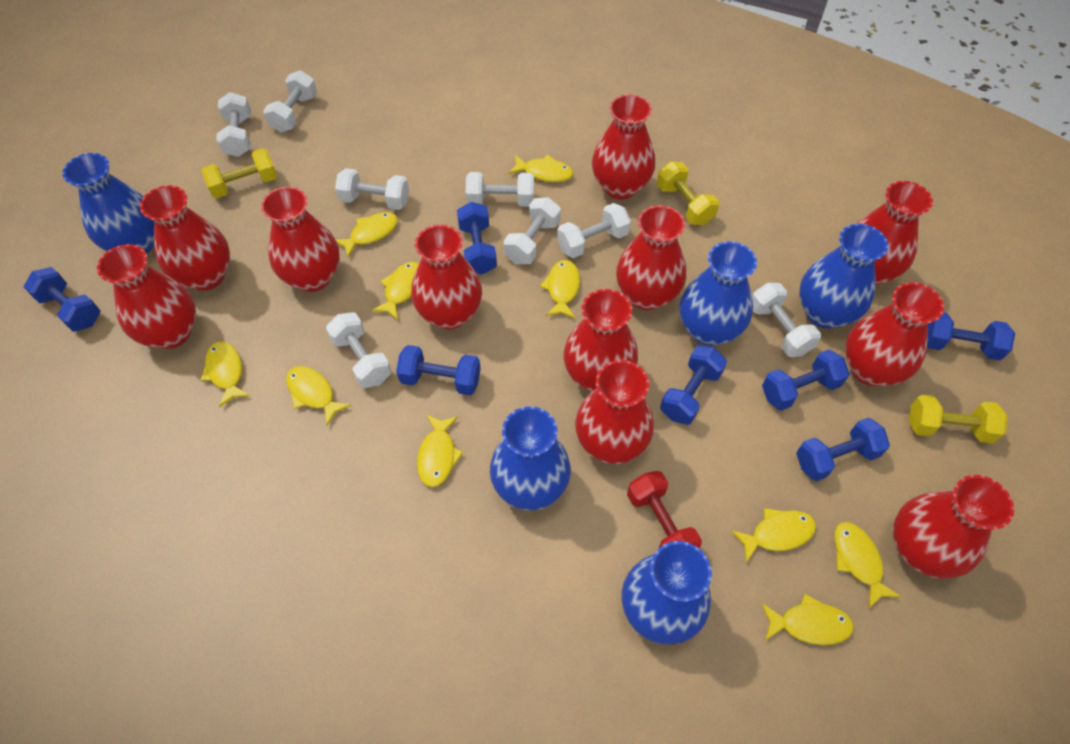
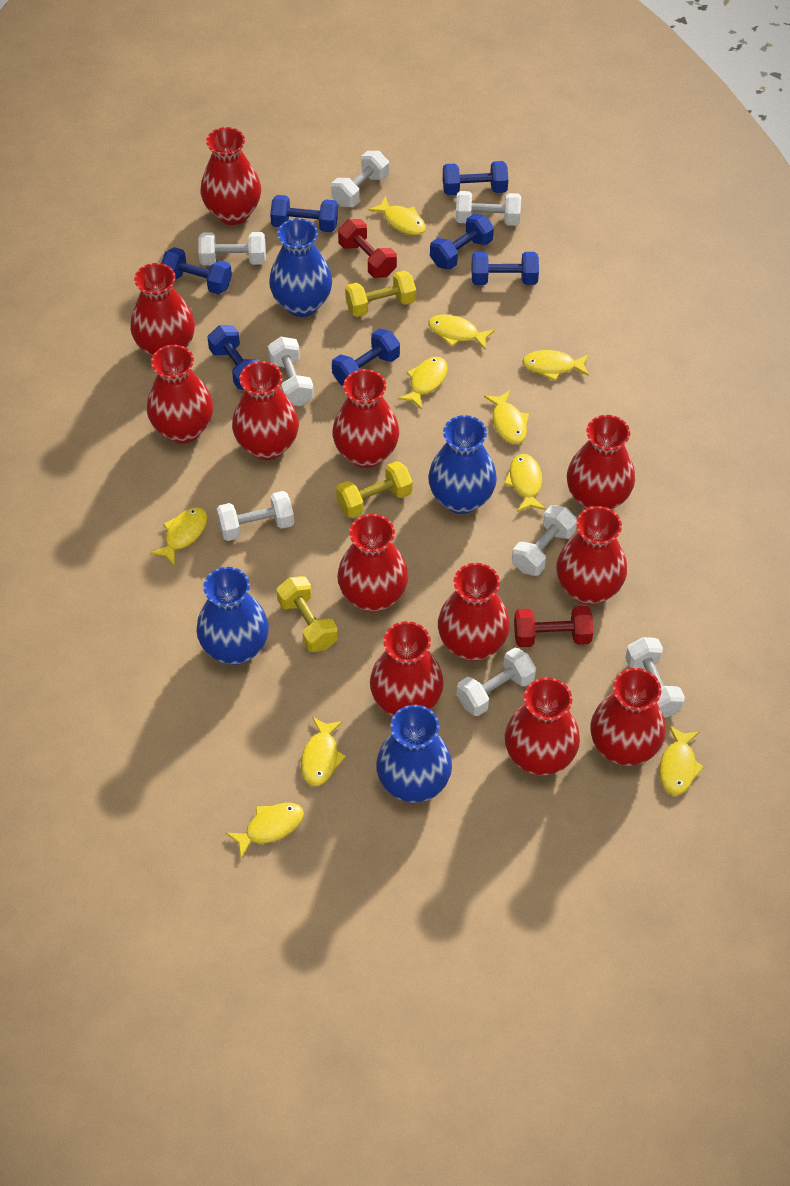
blue vase: 5 -> 4
red dumbbell: 1 -> 2
red vase: 11 -> 12

